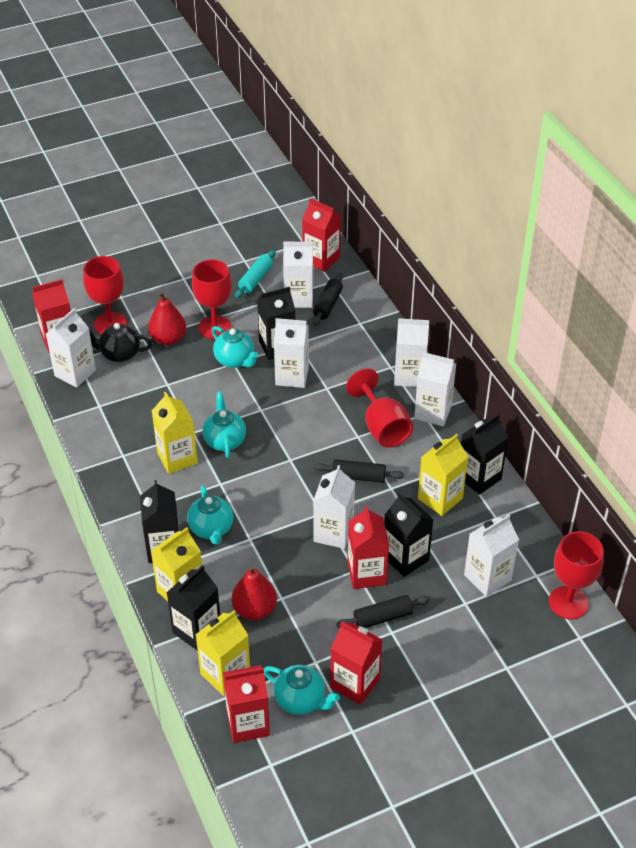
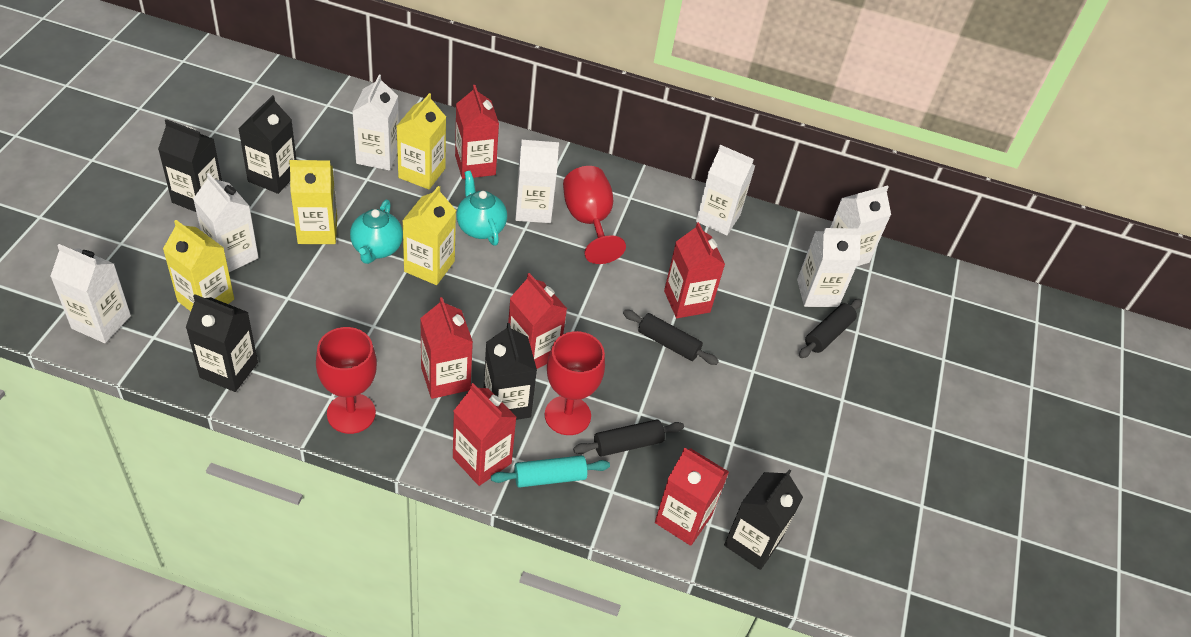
black teapot: 1 -> 0
red carton: 5 -> 6
red goblet: 4 -> 3
red pear: 2 -> 0
turquoise teapot: 4 -> 2

